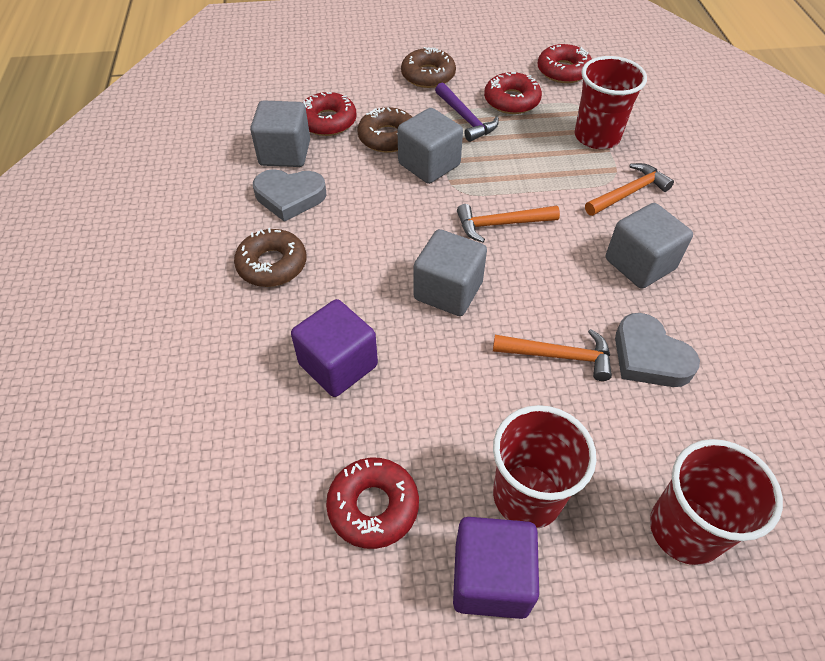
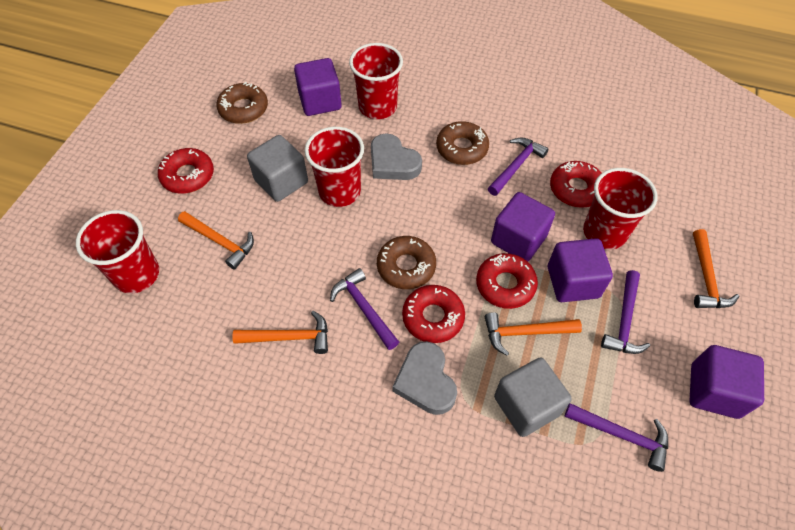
grey cube: 4 -> 2
orange hammer: 3 -> 4
purple cube: 2 -> 4
purple hammer: 1 -> 4
red cup: 3 -> 4

